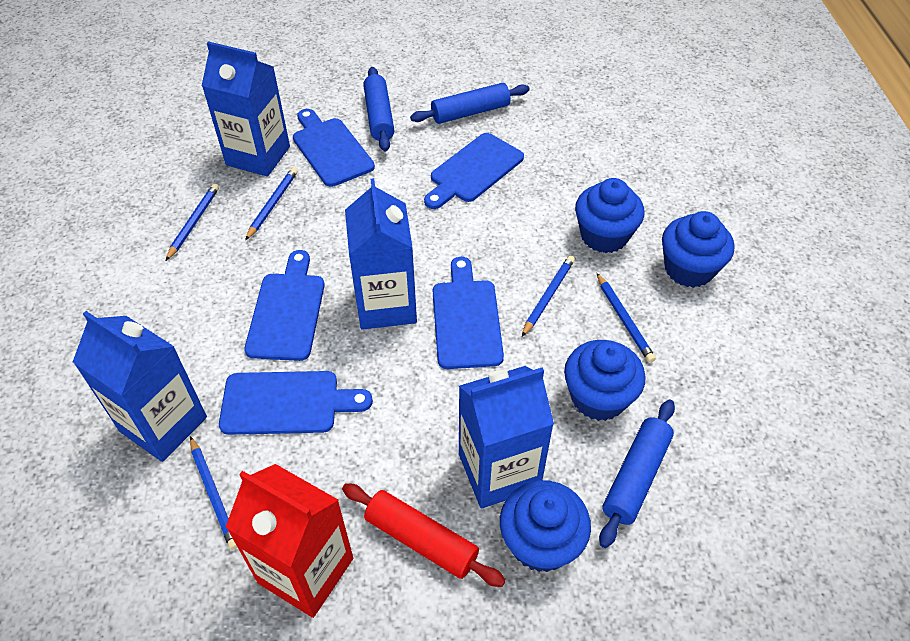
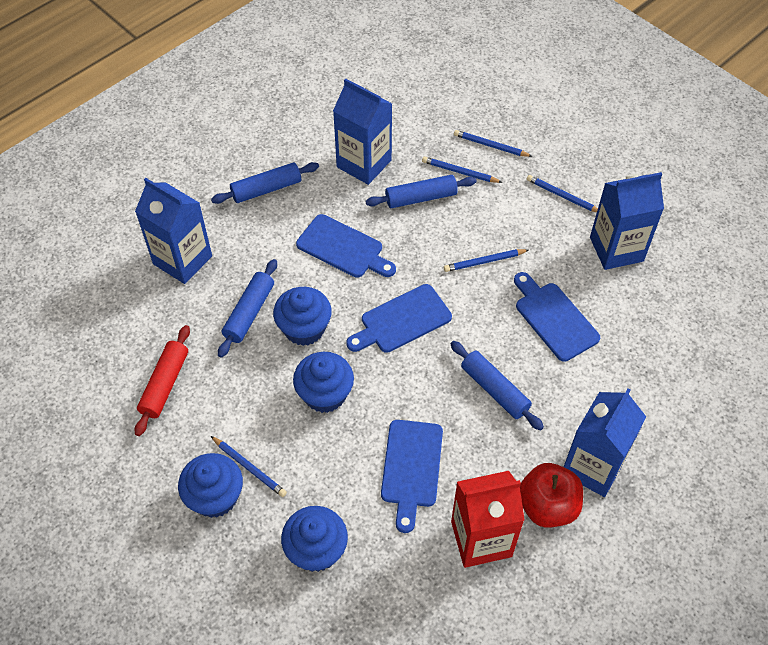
blue cutting board: 5 -> 4
blue rolling pin: 3 -> 4
red apple: 0 -> 1

